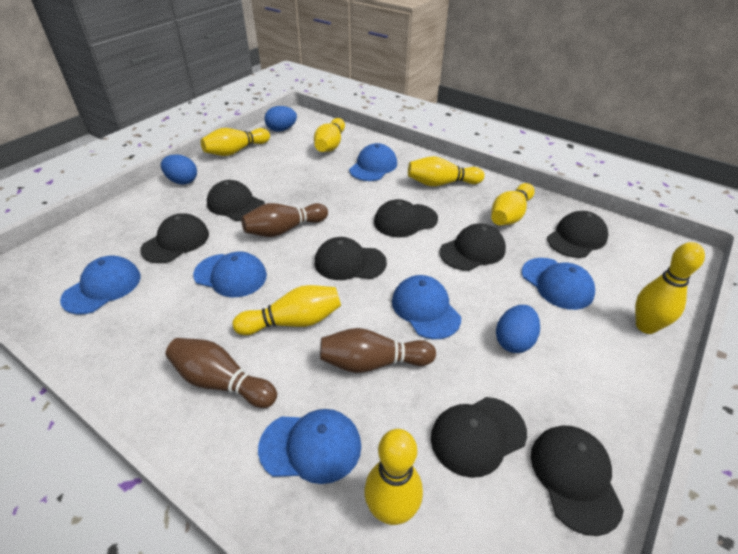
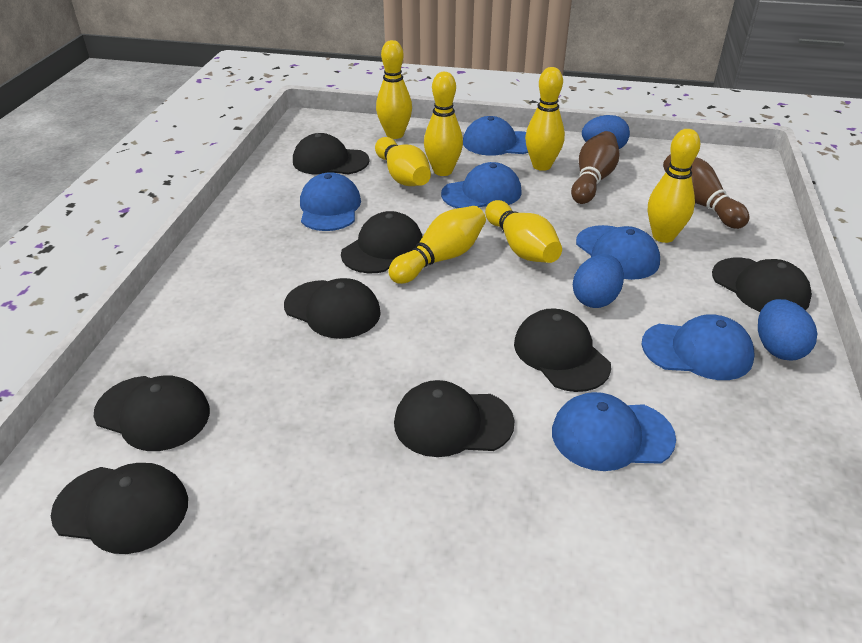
brown bowling pin: 3 -> 2

